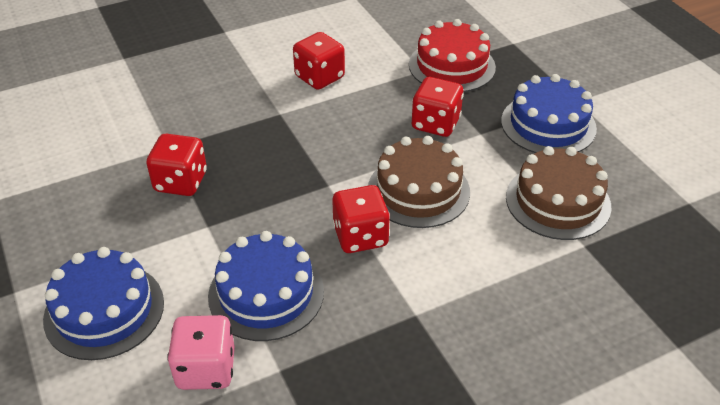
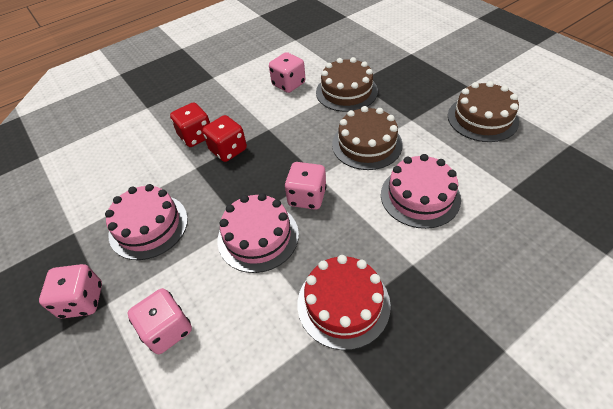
blue cake: 3 -> 0
brown cake: 2 -> 3
pink cake: 0 -> 3
pink dice: 1 -> 4
red dice: 4 -> 2

